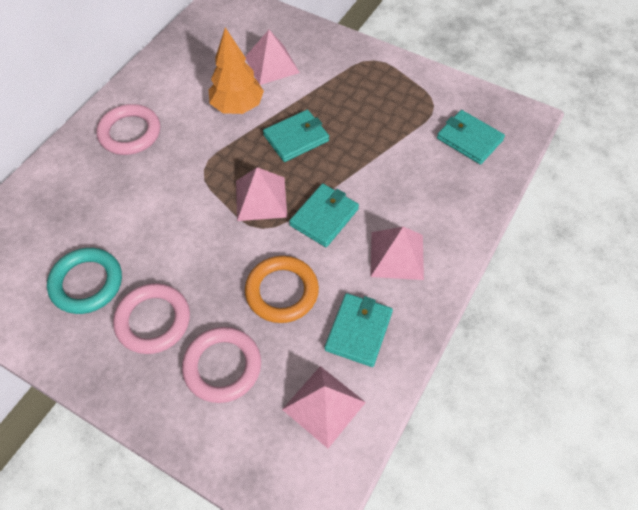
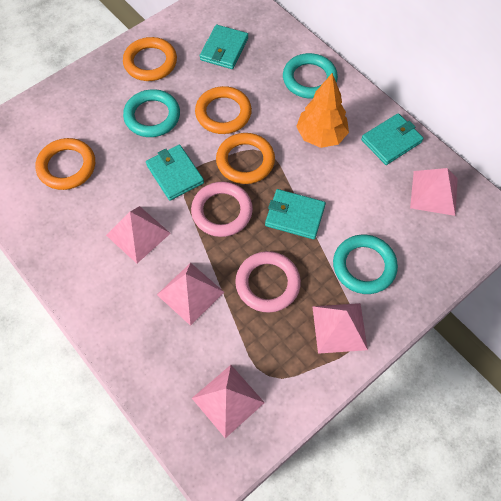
orange ring: 1 -> 4
pink pyramid: 4 -> 5
pink ring: 3 -> 2
turquoise ring: 1 -> 3

